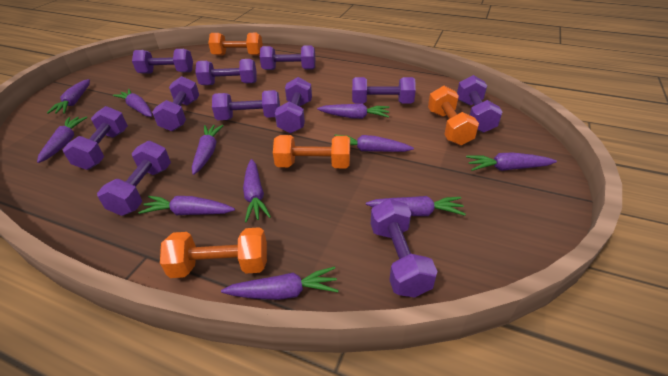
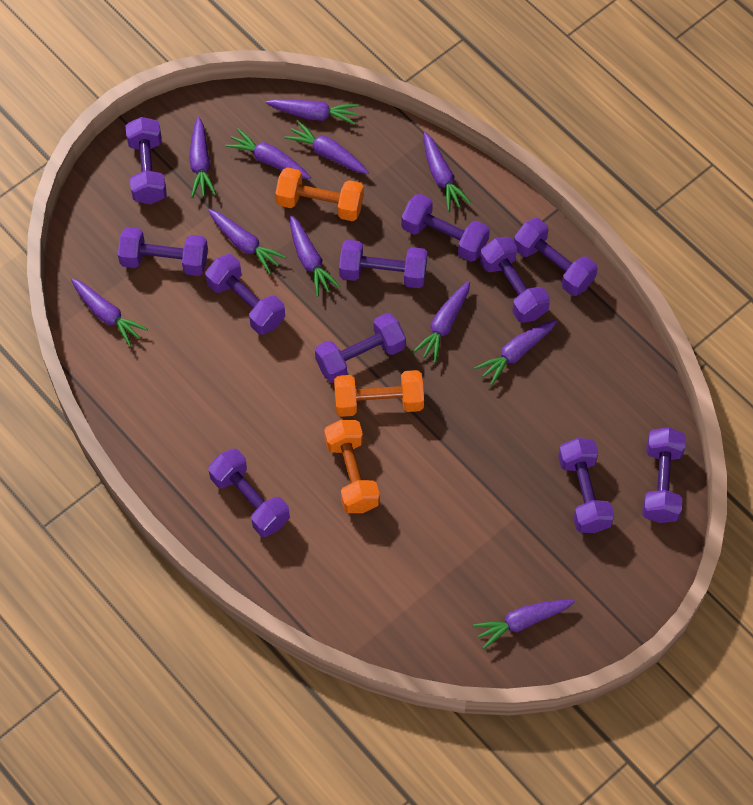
orange dumbbell: 4 -> 3

